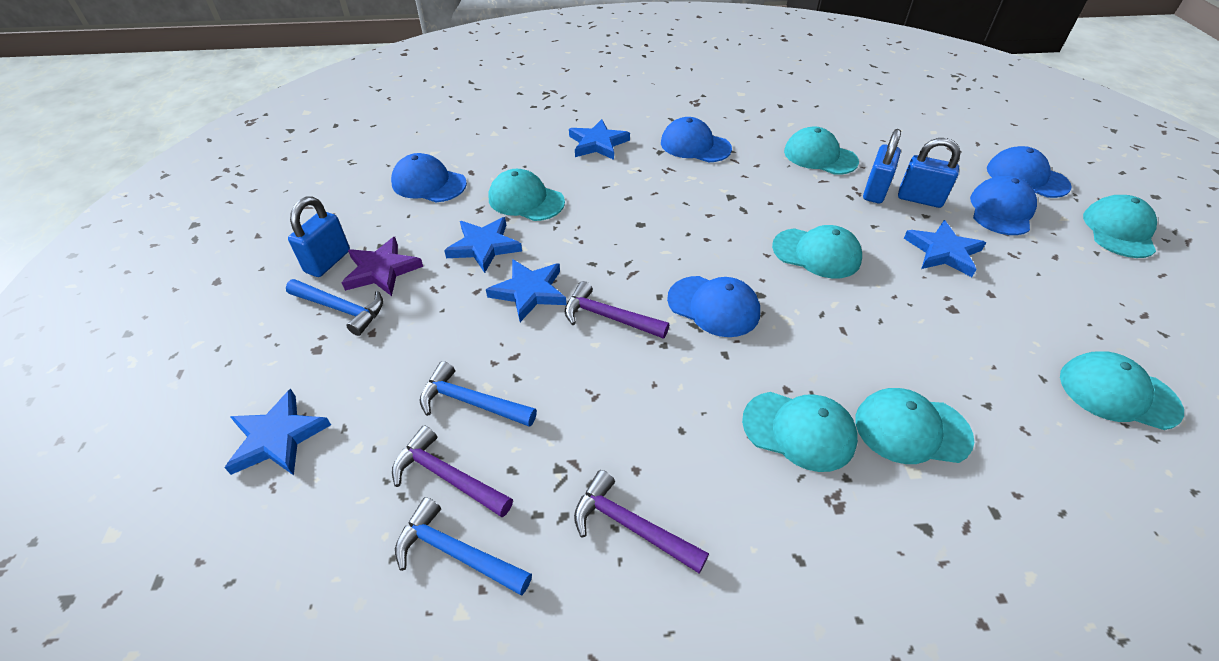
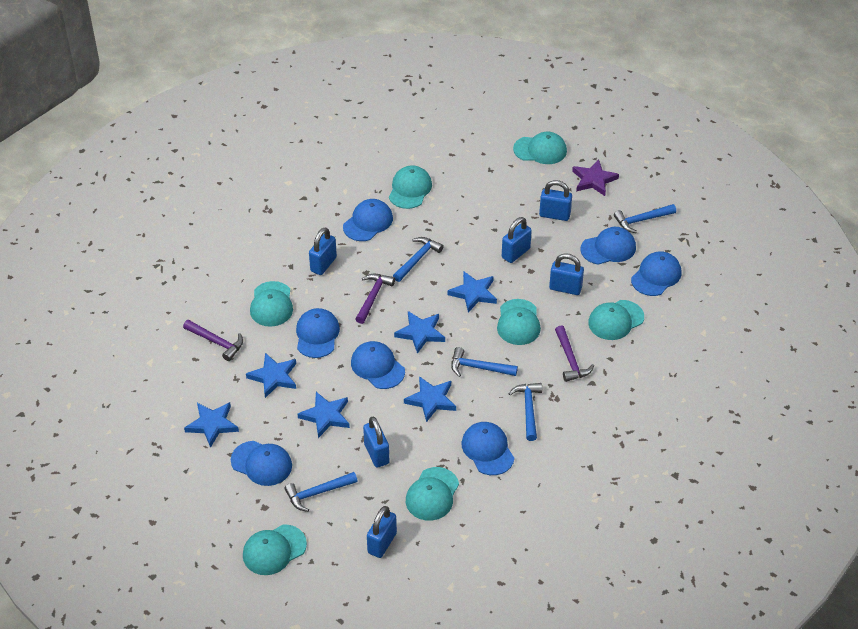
blue cap: 5 -> 7
blue hammer: 3 -> 5
blue padlock: 3 -> 6
blue star: 5 -> 6

